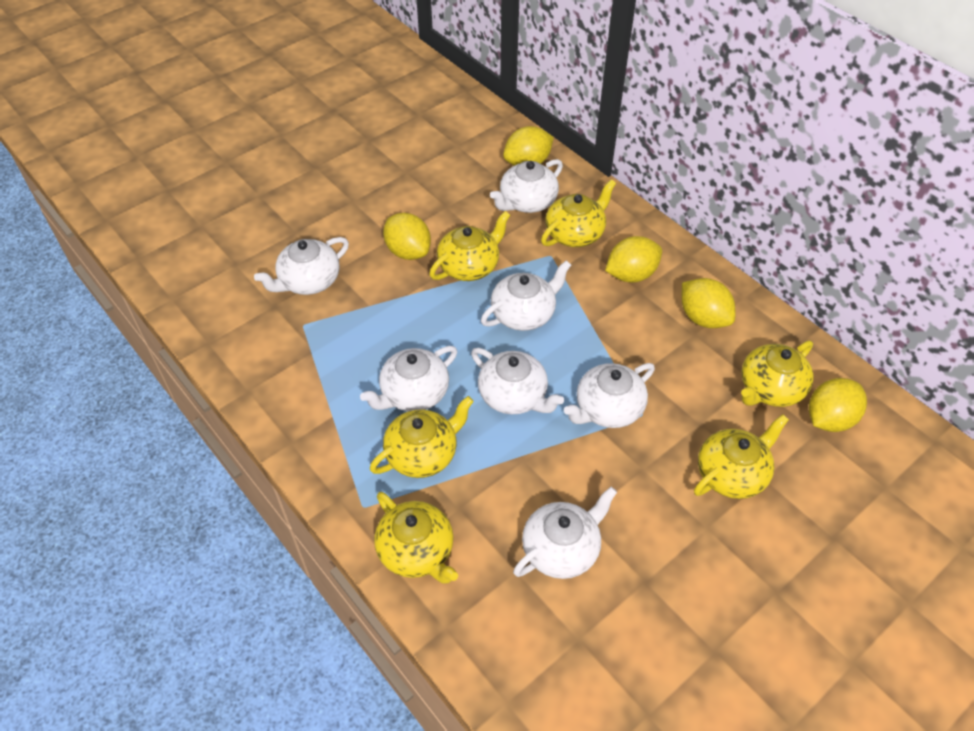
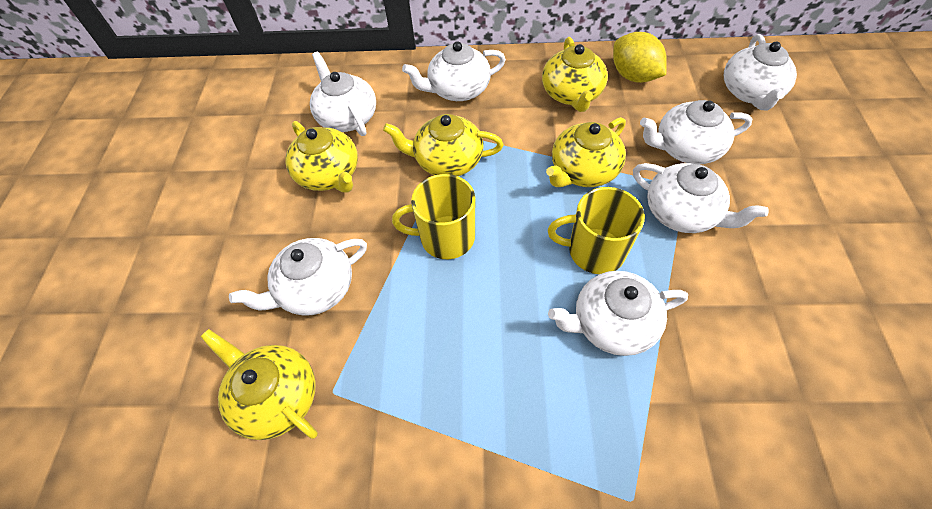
yellow lemon: 5 -> 1
yellow mug: 0 -> 2
yellow teapot: 6 -> 5

